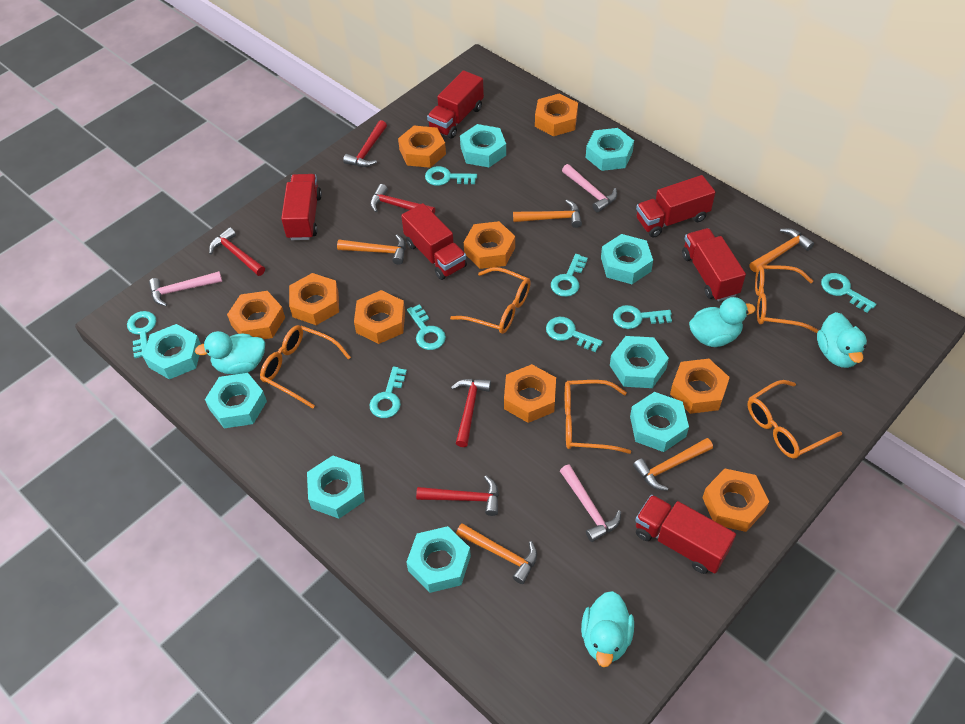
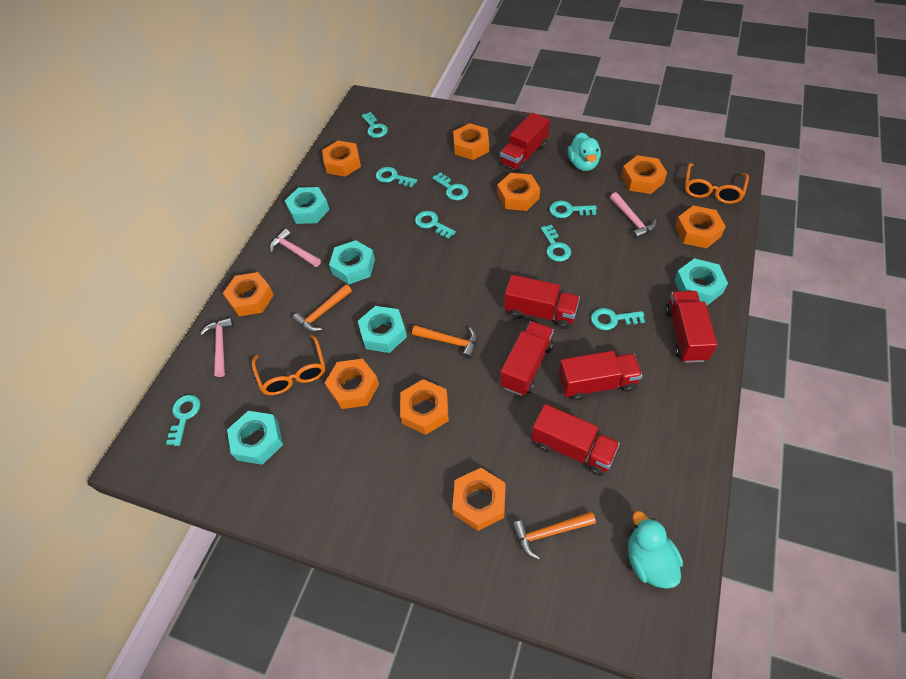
orange glasses: 5 -> 2
orange hammer: 5 -> 3
red hammer: 5 -> 0
turquoise duck: 4 -> 2
turquoise nut: 9 -> 5

